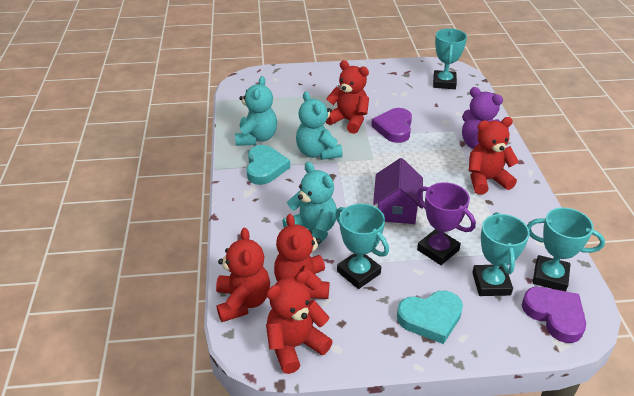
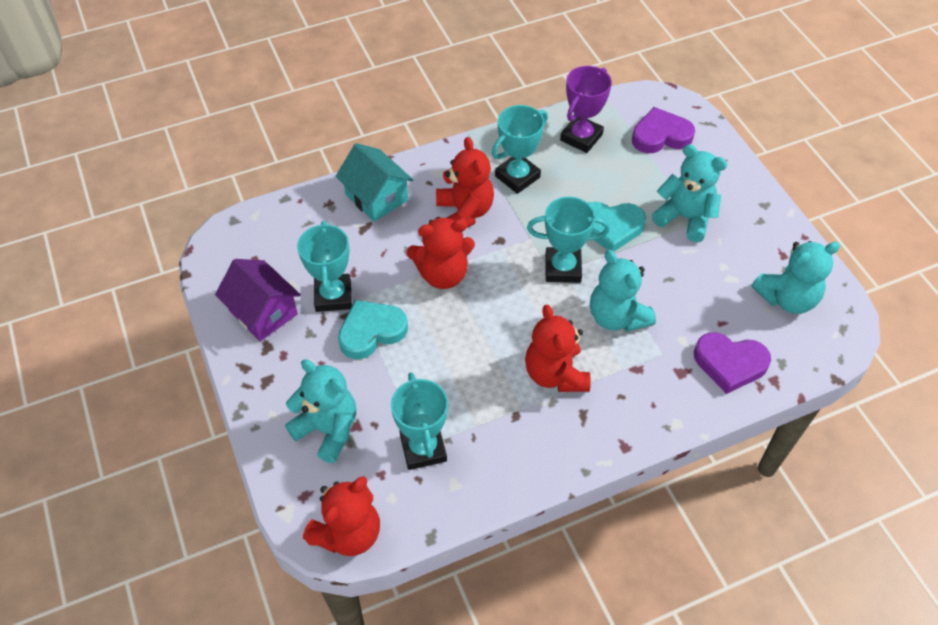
purple teddy bear: 1 -> 0
red teddy bear: 5 -> 4
turquoise house: 0 -> 1
turquoise teddy bear: 3 -> 4

